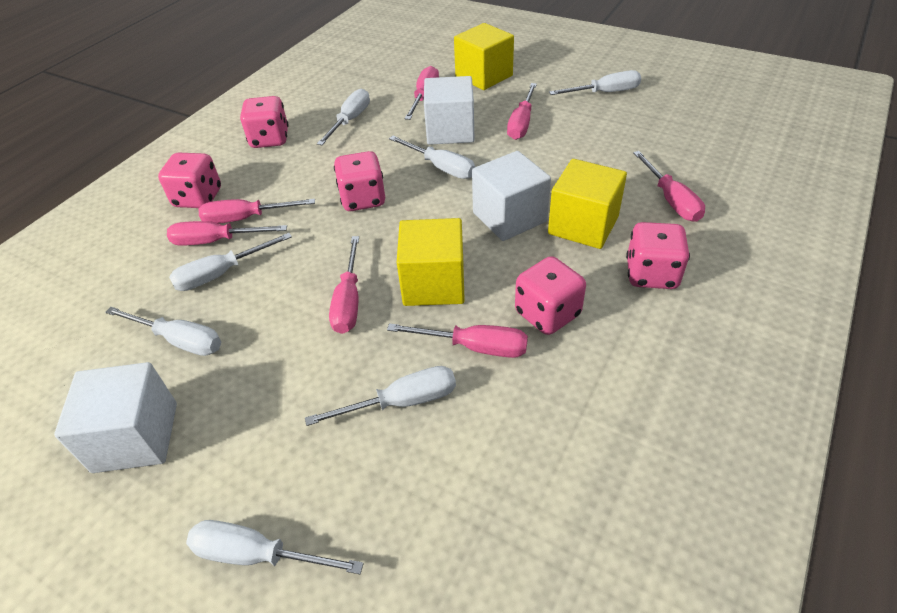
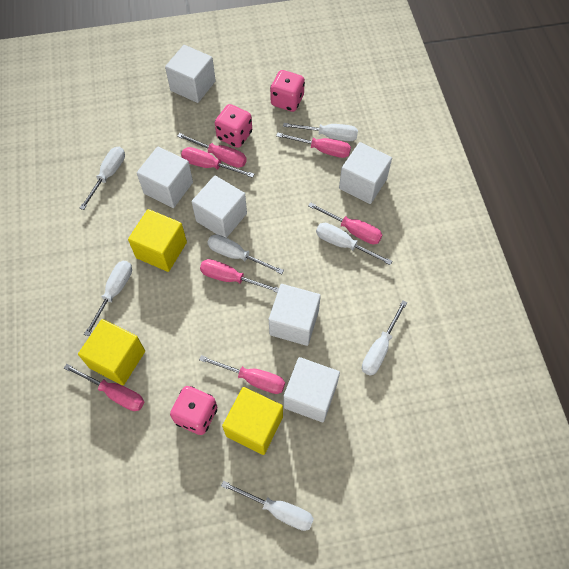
pink dice: 5 -> 3
white cube: 3 -> 6

